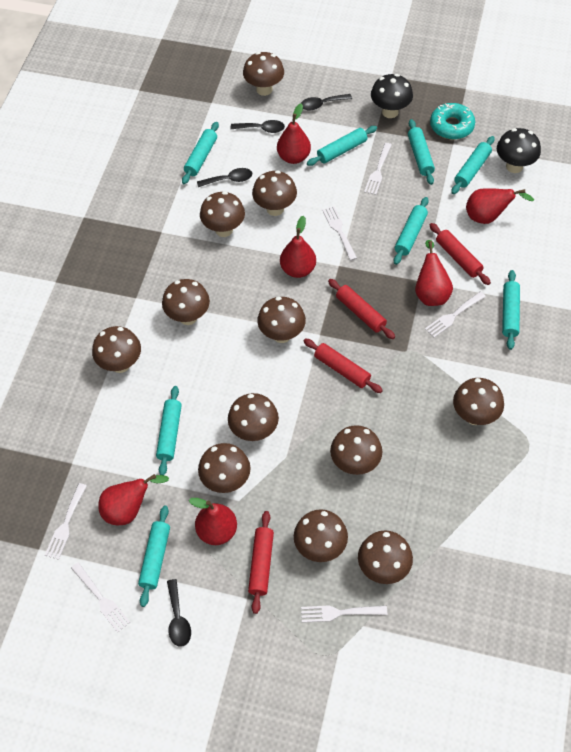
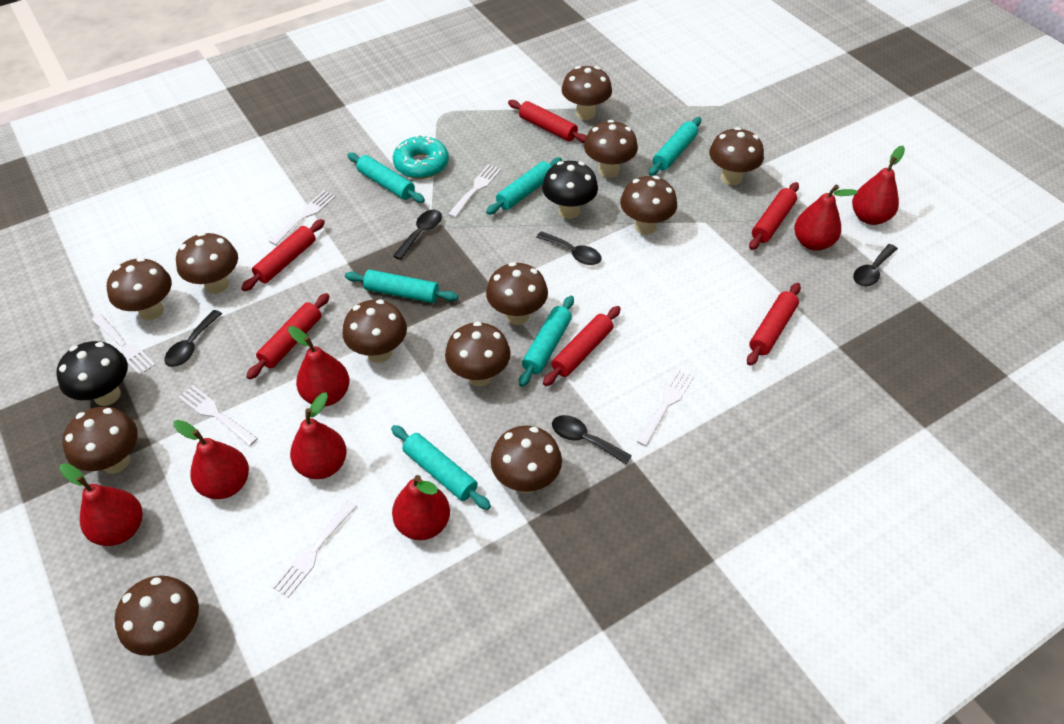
black spoon: 4 -> 5
red pear: 6 -> 7
red rolling pin: 4 -> 6
turquoise rolling pin: 8 -> 6

